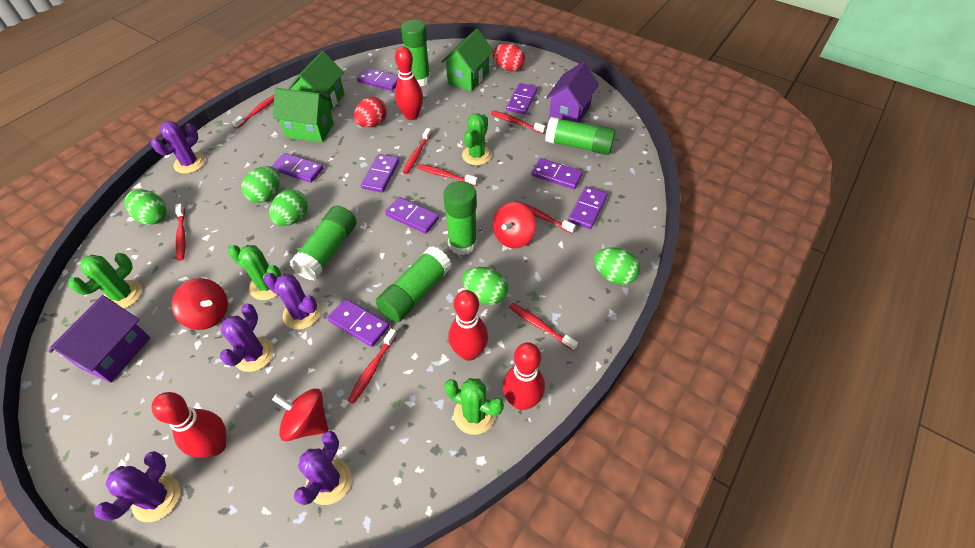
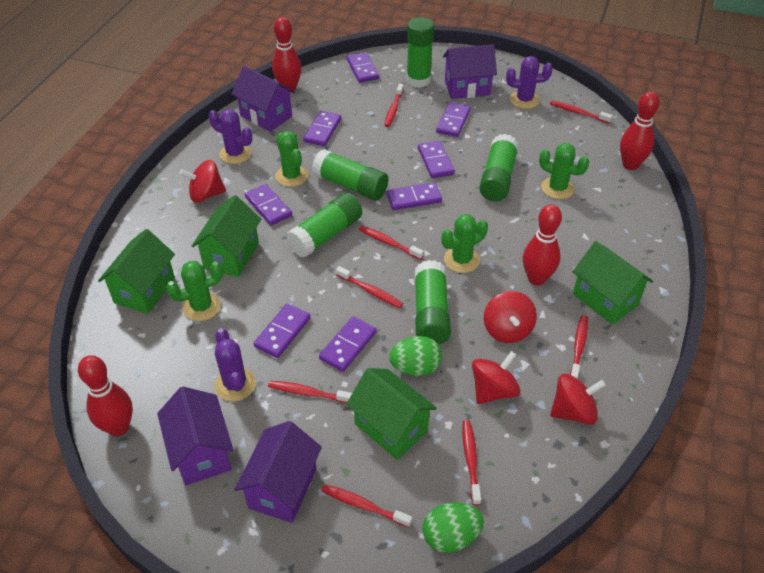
green egg: 5 -> 2
green house: 3 -> 4
purple cactus: 5 -> 3
purple house: 2 -> 4
red egg: 2 -> 0
red spinning top: 3 -> 4

